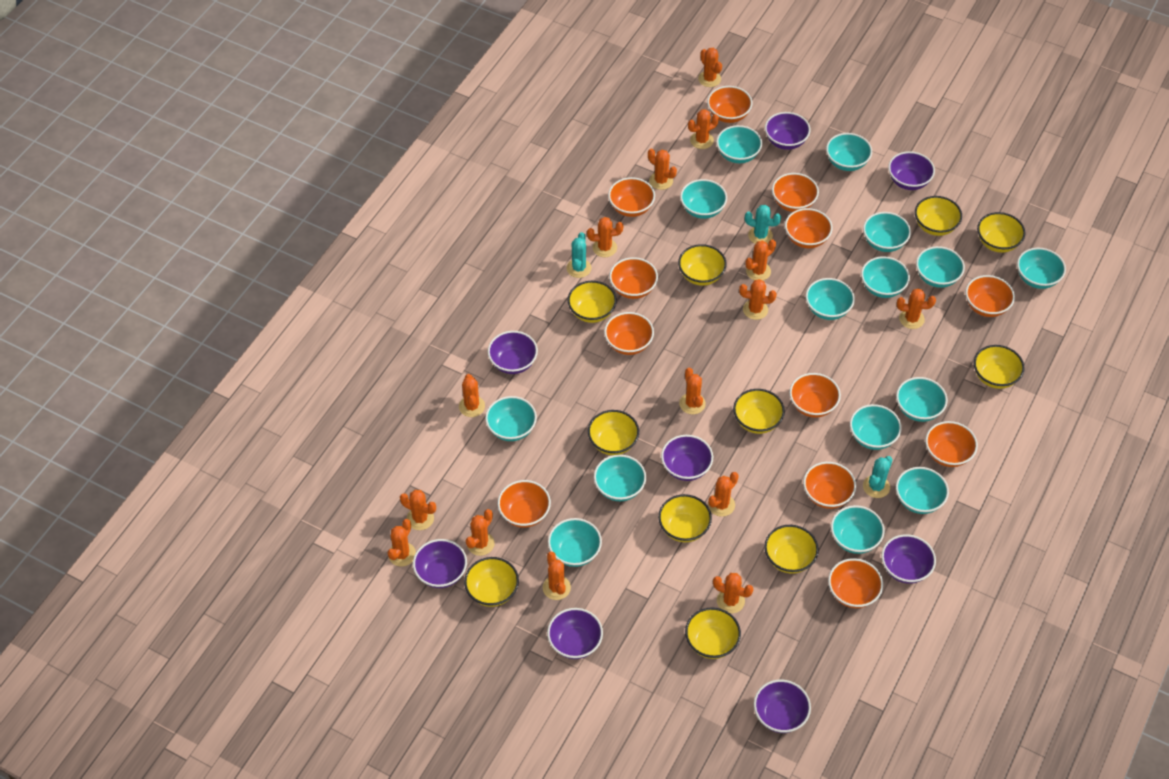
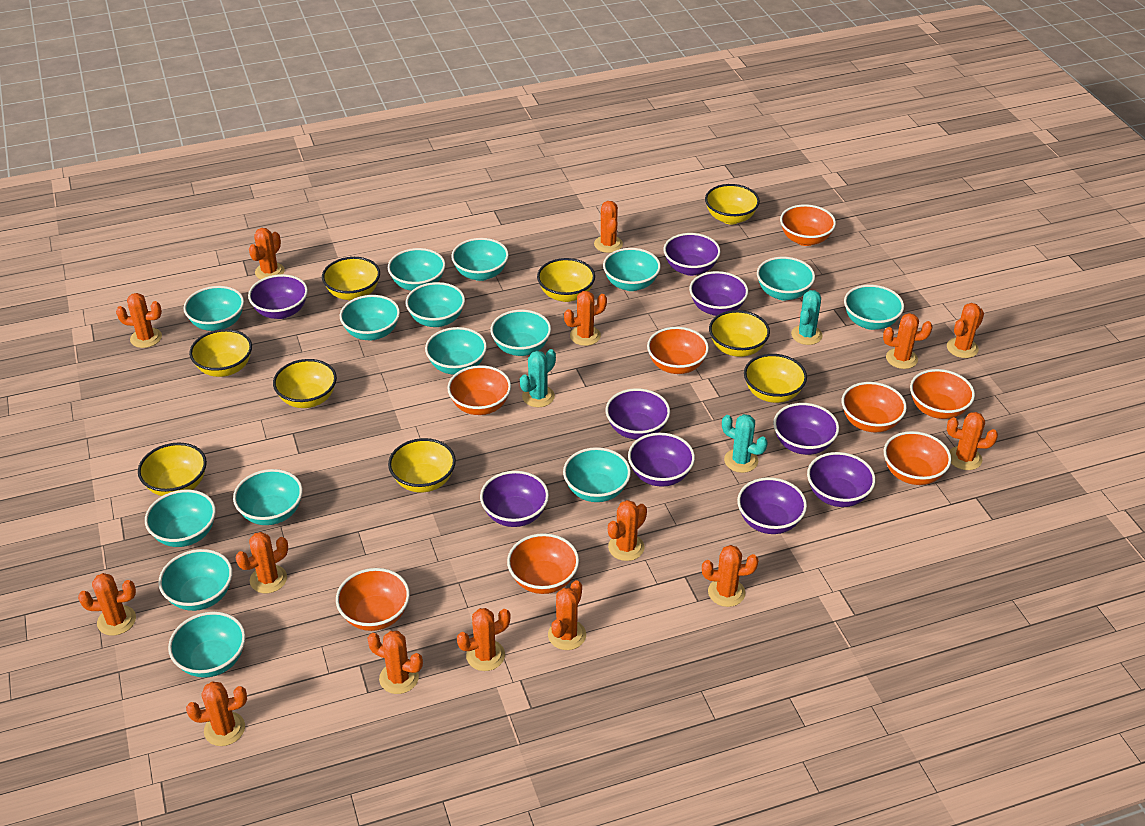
orange bowl: 12 -> 8
purple bowl: 8 -> 9
yellow bowl: 11 -> 9

